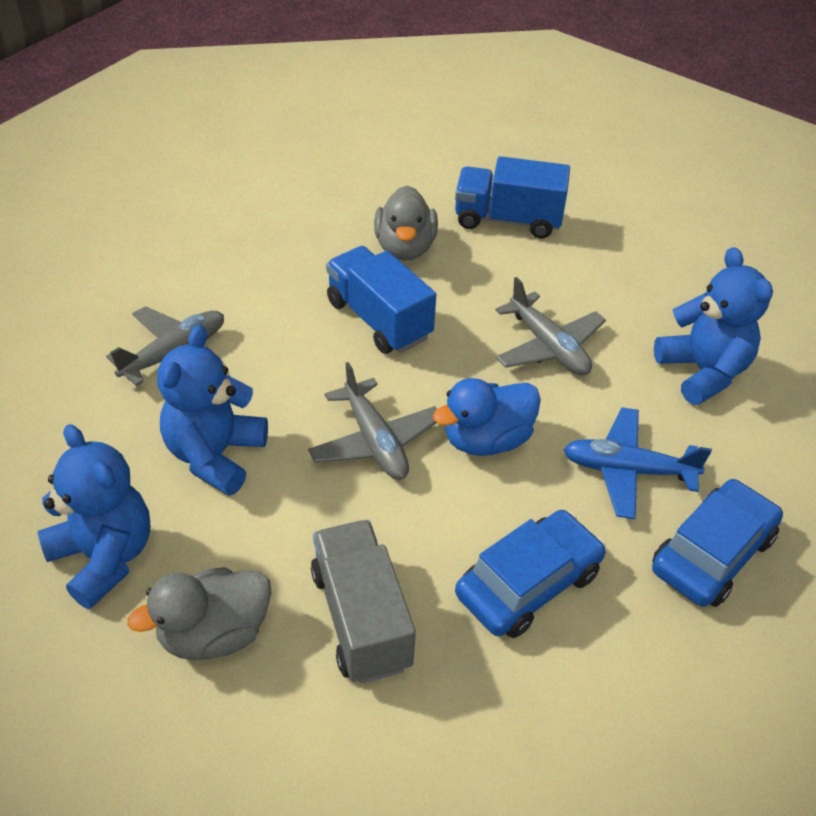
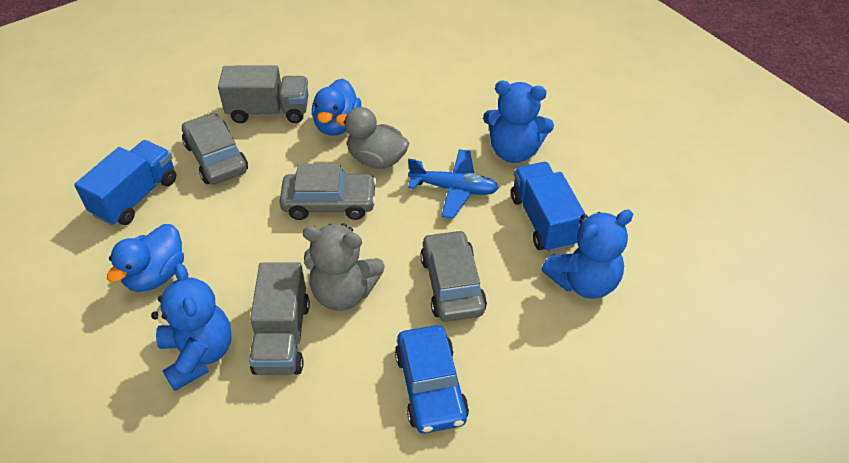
blue car: 2 -> 1
blue duck: 1 -> 2
grey car: 0 -> 3
grey duck: 2 -> 1
grey plane: 3 -> 0
grey teddy bear: 0 -> 1
grey truck: 1 -> 2

